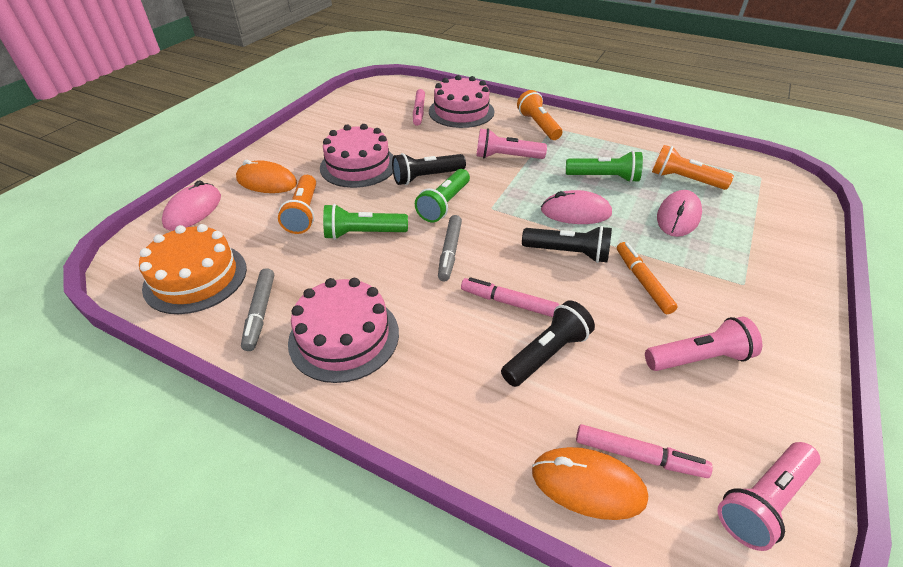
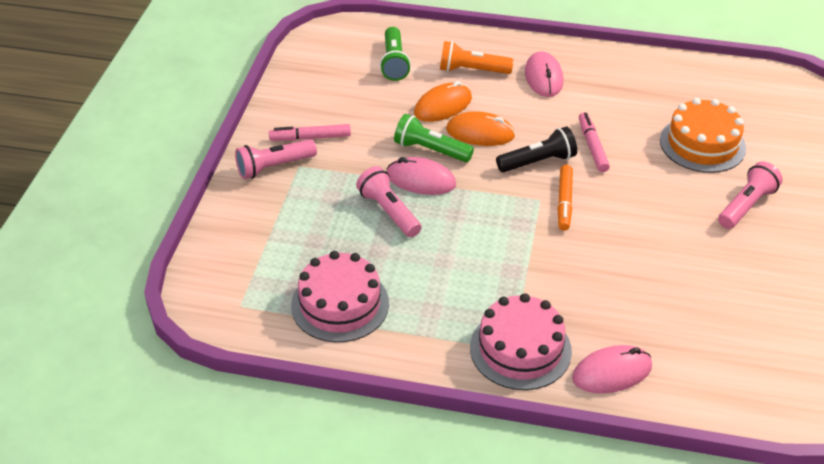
black flashlight: 3 -> 1
green flashlight: 3 -> 2
grey marker: 2 -> 0
orange flashlight: 3 -> 1
pink cake: 3 -> 2
pink marker: 3 -> 2

